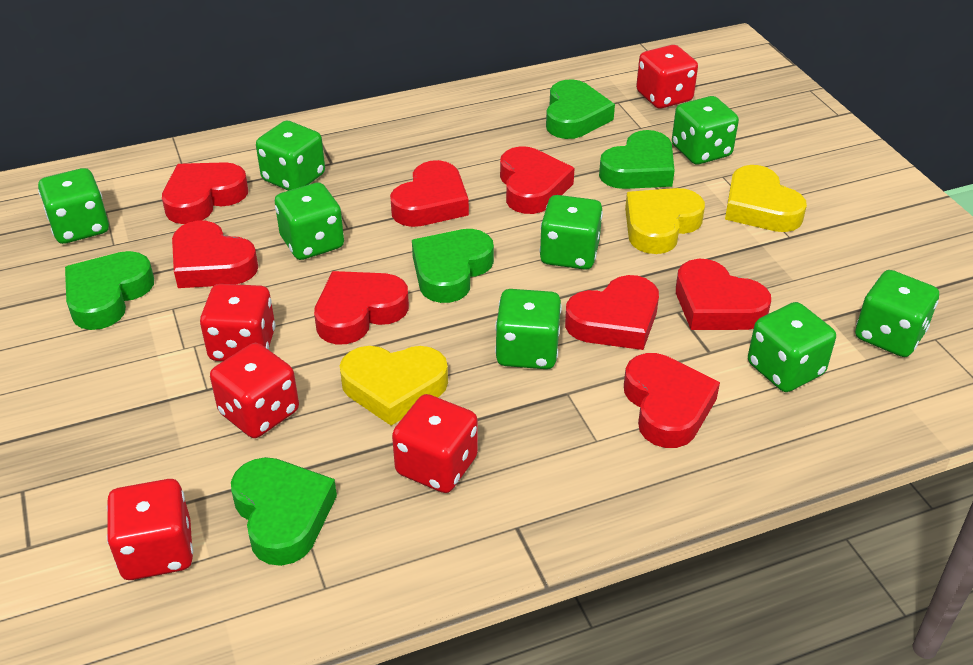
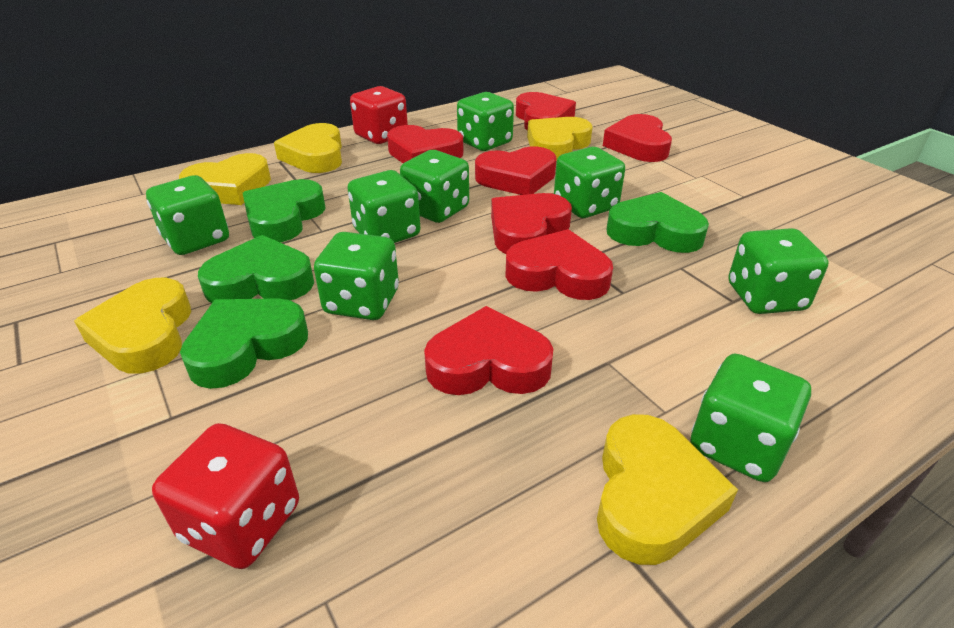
green heart: 5 -> 4
red dice: 5 -> 2
red heart: 8 -> 7
yellow heart: 3 -> 5

